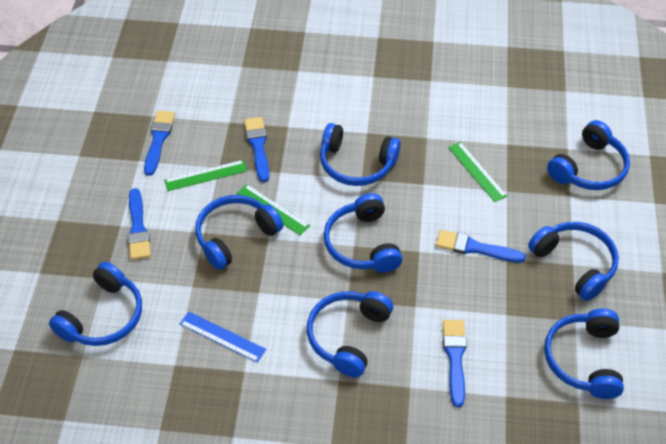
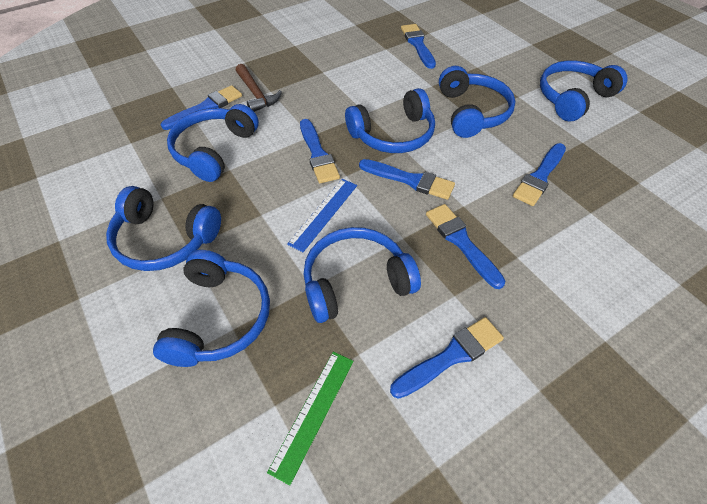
blue brush: 5 -> 7
blue headphones: 8 -> 7
brown hammer: 0 -> 1
green ruler: 3 -> 1

